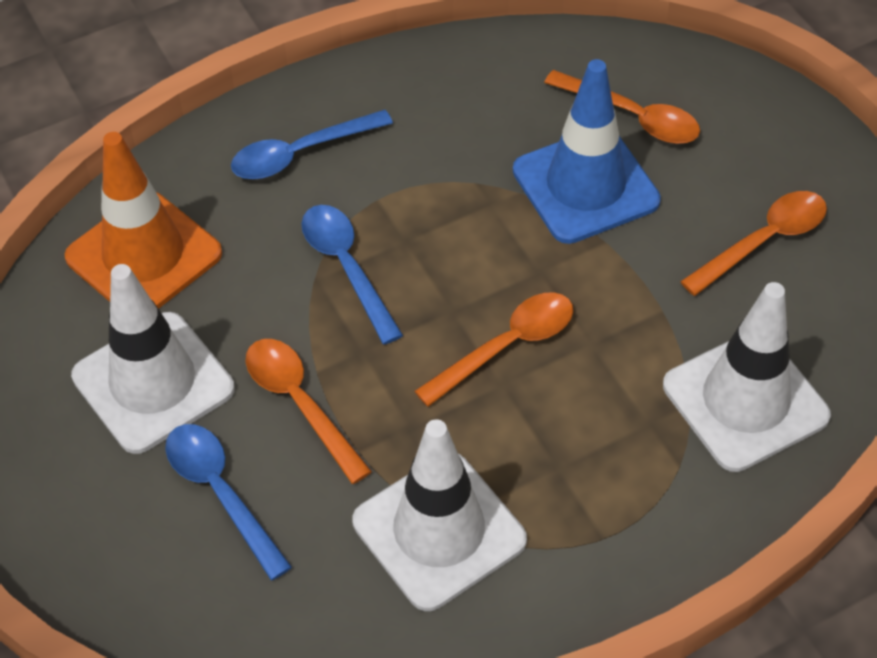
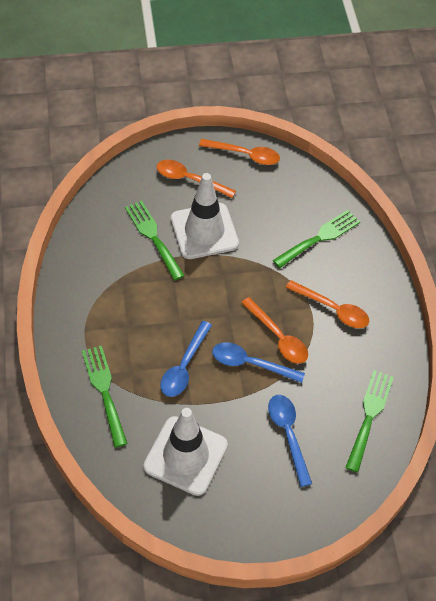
blue traffic cone: 1 -> 0
green fork: 0 -> 4
orange traffic cone: 1 -> 0
white traffic cone: 3 -> 2

